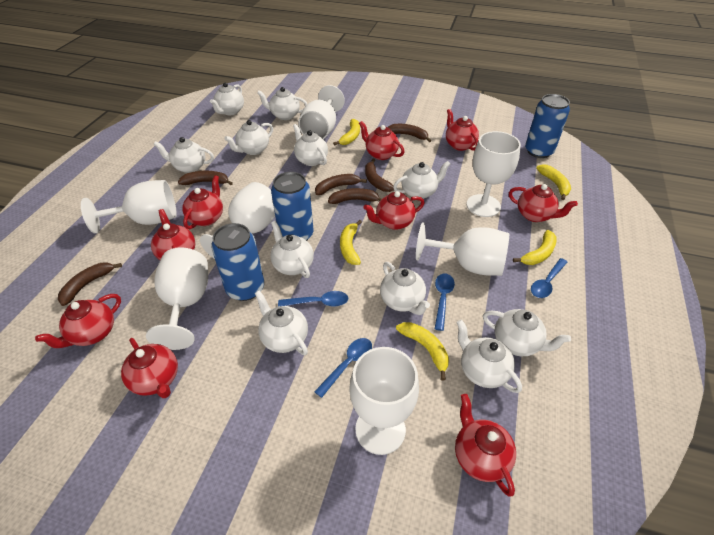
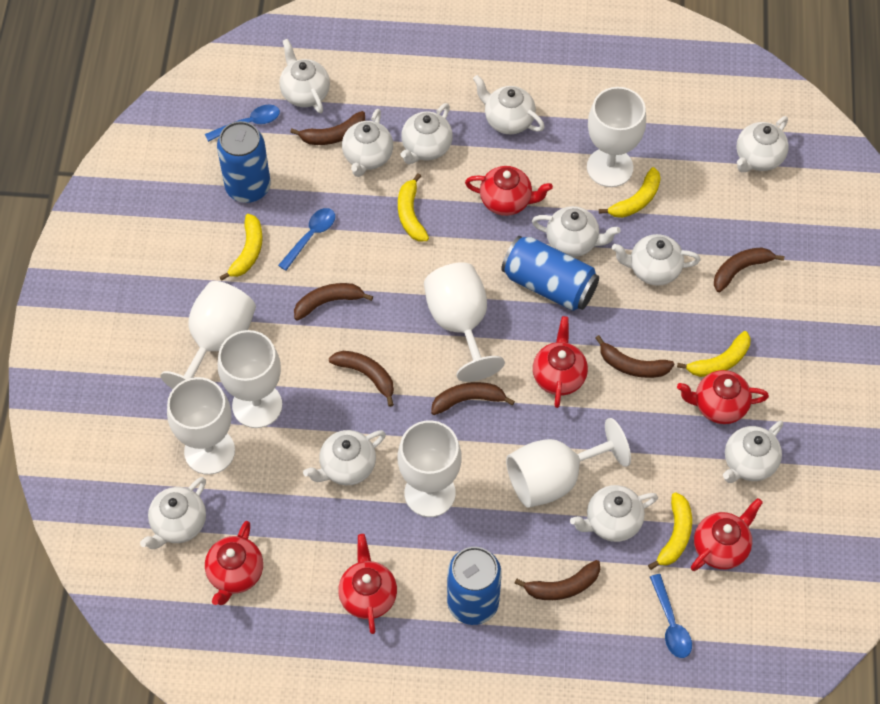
blue spoon: 4 -> 3
brown banana: 6 -> 7
red teapot: 9 -> 6

